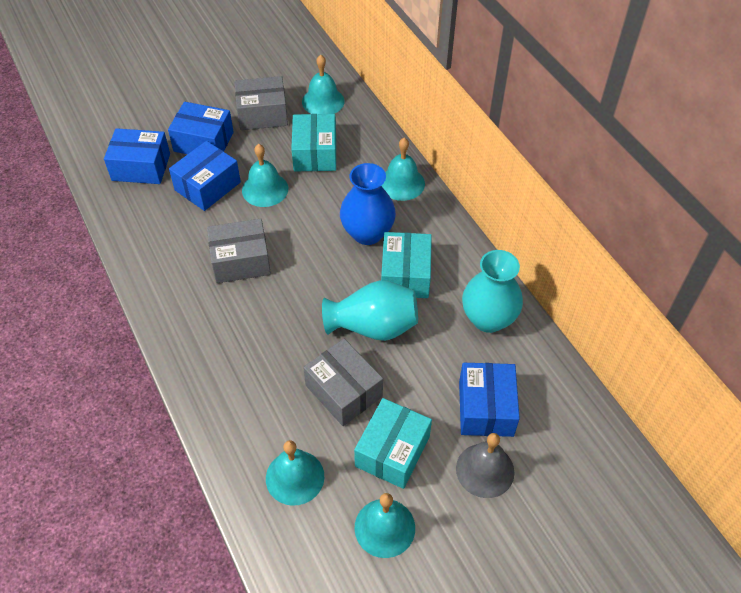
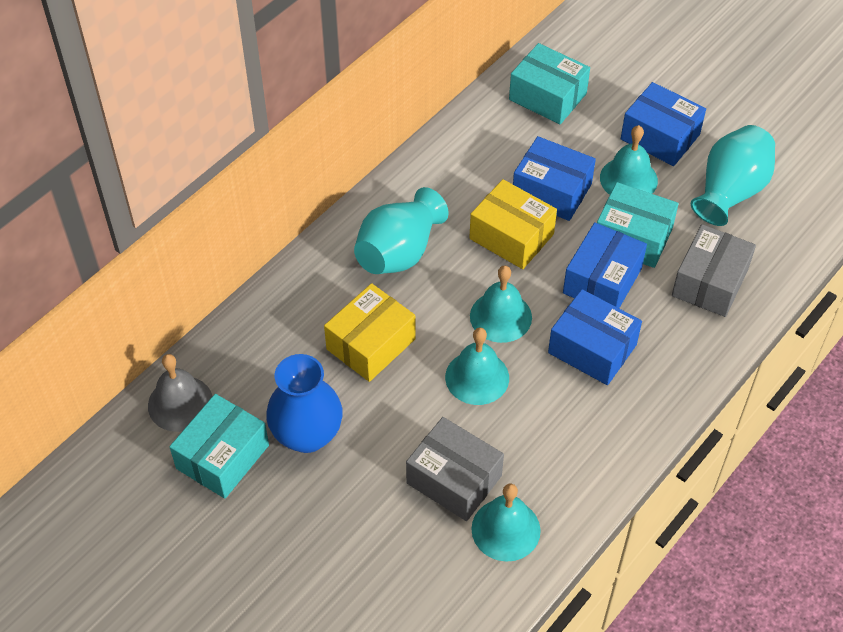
grey box: 3 -> 2
turquoise bell: 5 -> 4
yellow box: 0 -> 2

